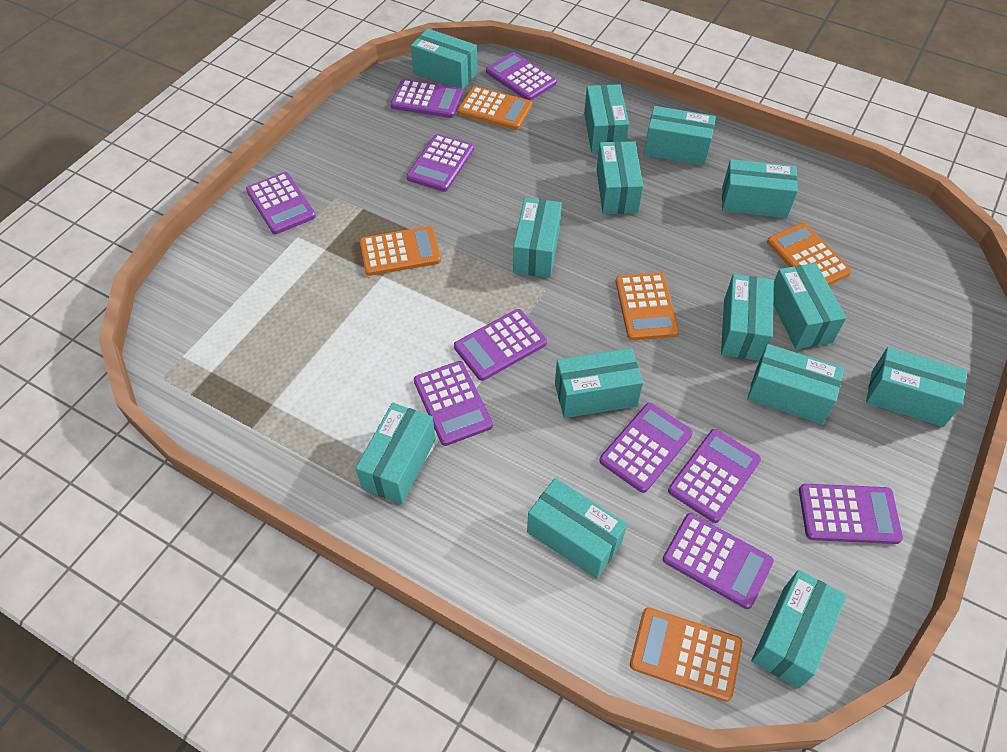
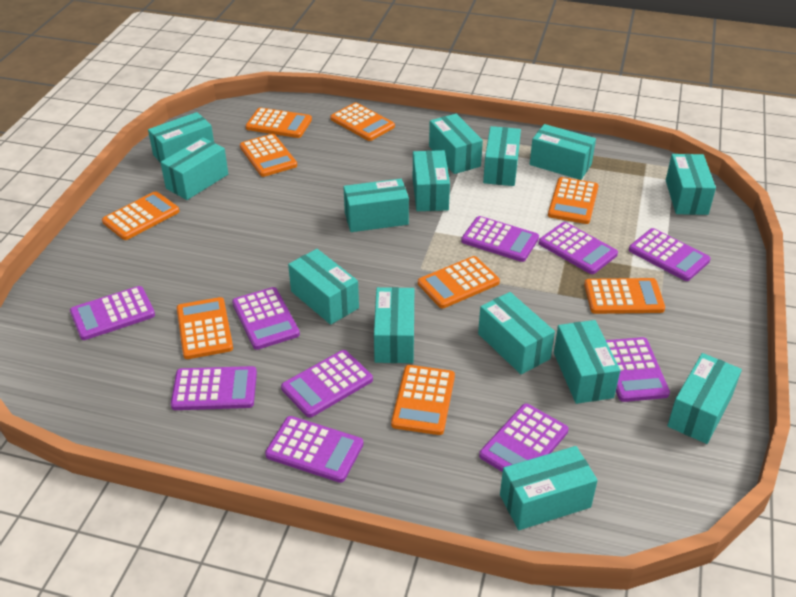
orange calculator: 5 -> 9

